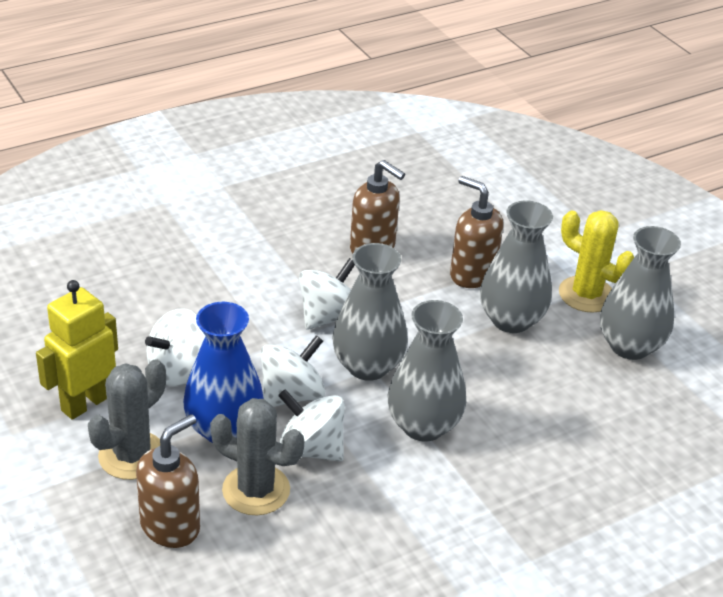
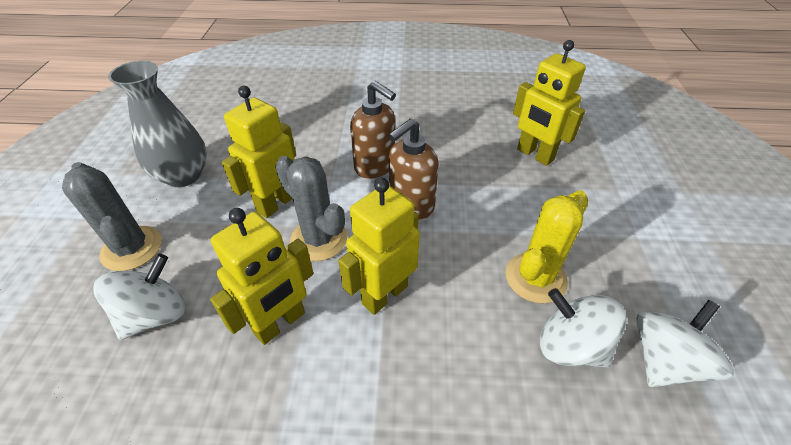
blue vase: 1 -> 0
brown soap dispenser: 3 -> 2
grey vase: 4 -> 1
white spinning top: 4 -> 3
yellow robot: 1 -> 4

